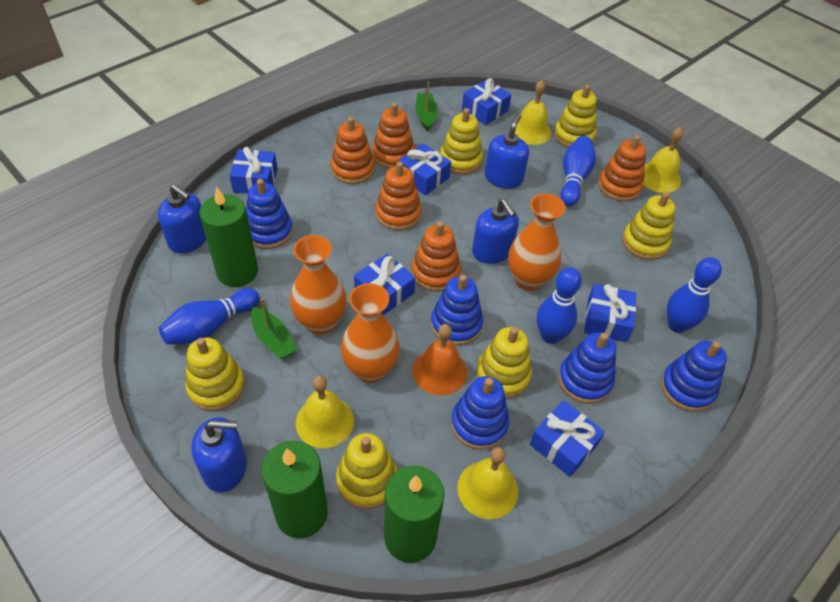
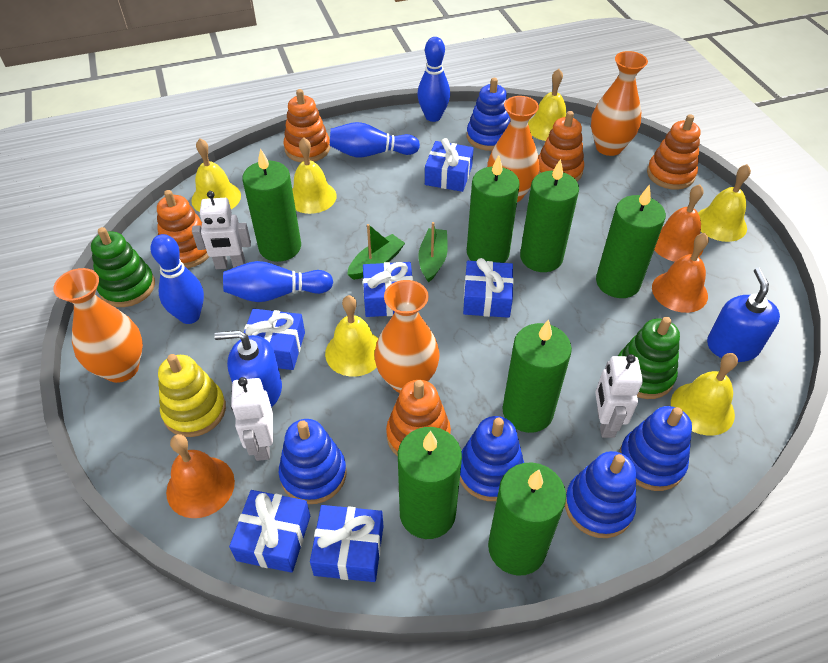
blue soap dispenser: 4 -> 2
green candle: 3 -> 7
green stacking toy: 0 -> 2
orange bell: 1 -> 3
orange vase: 3 -> 4
white robot: 0 -> 3
yellow bell: 4 -> 6
yellow stacking toy: 6 -> 1

